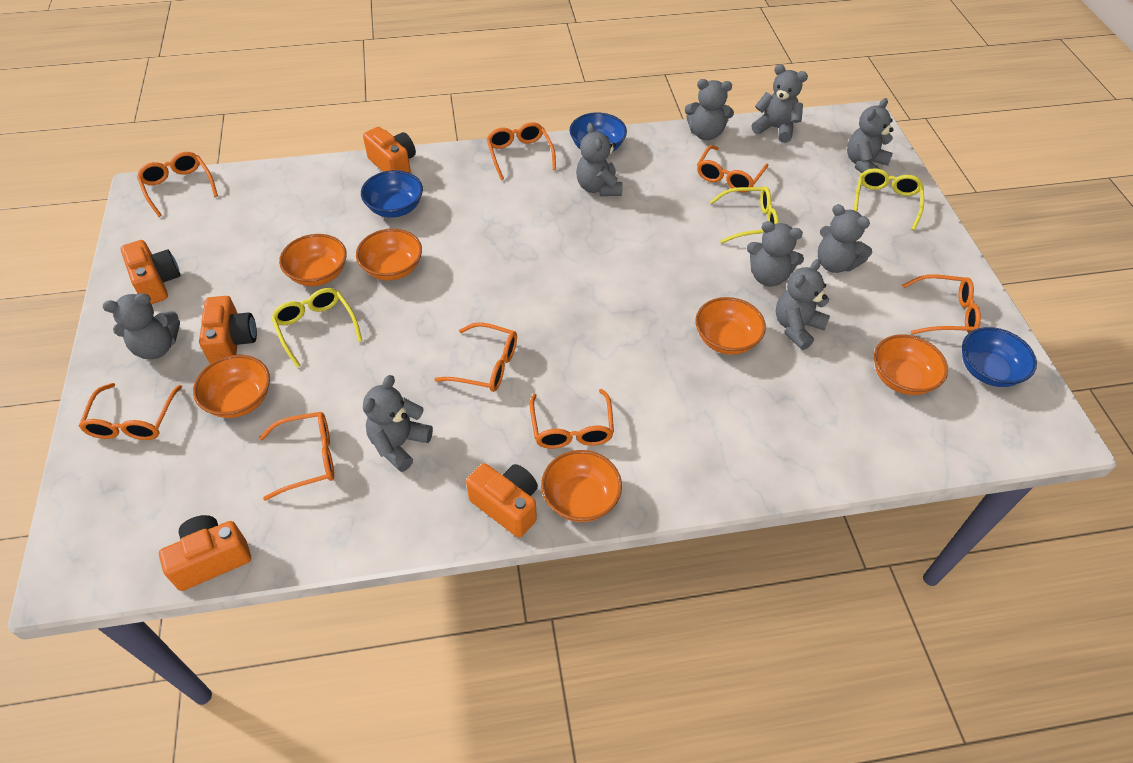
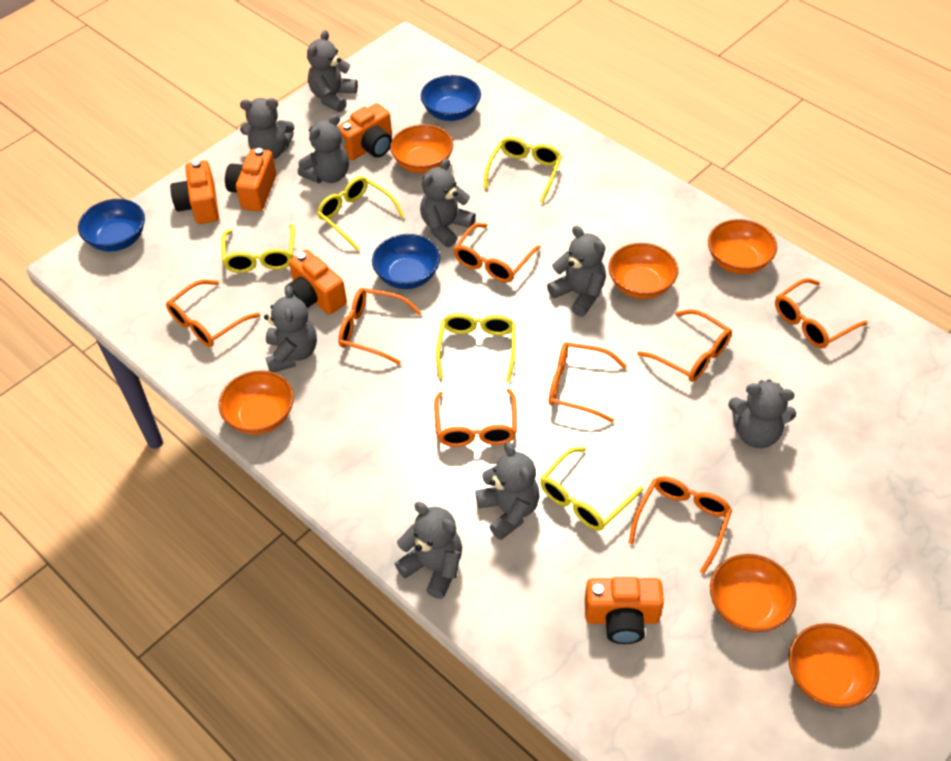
yellow glasses: 3 -> 5

